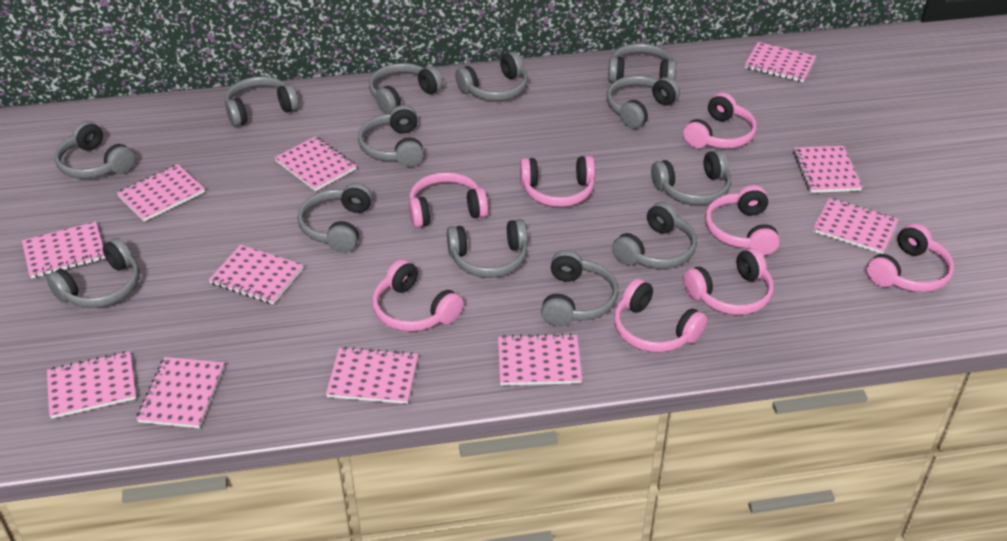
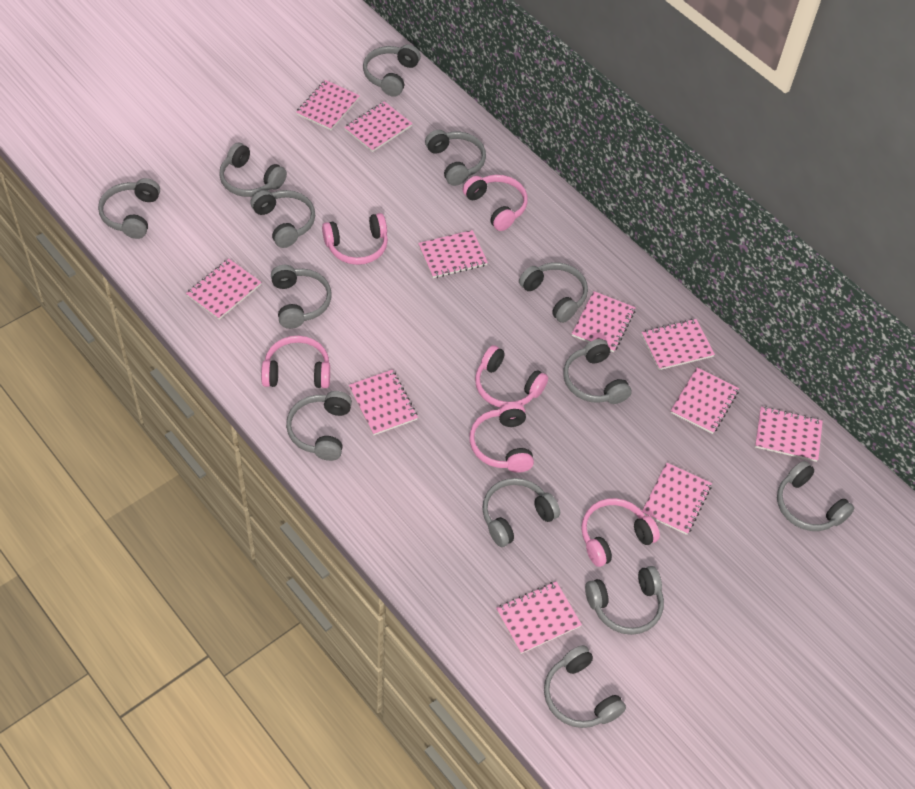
pink headphones: 8 -> 6

